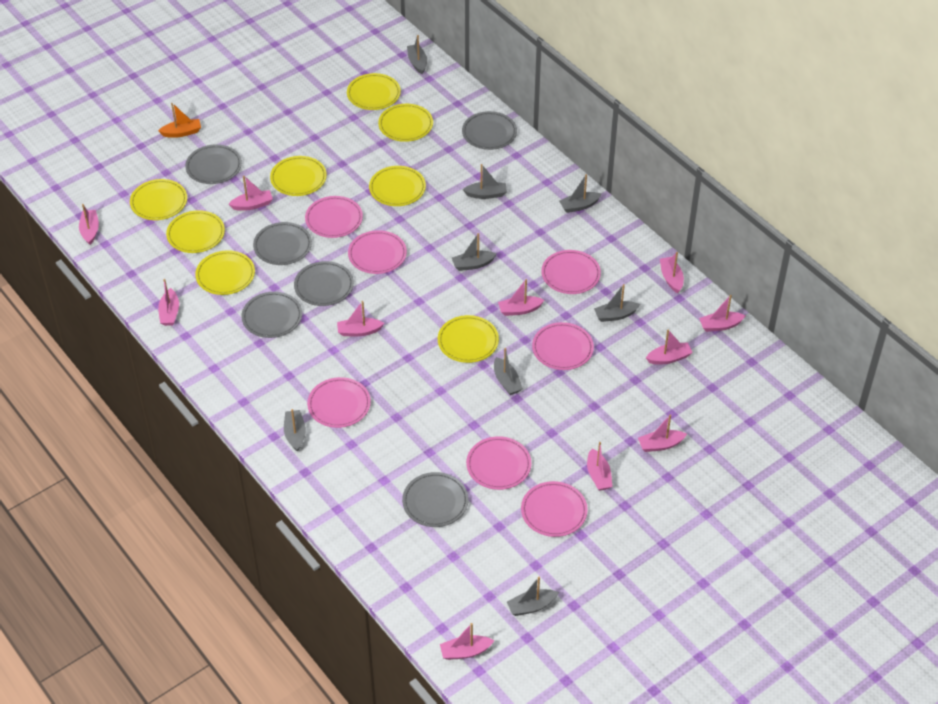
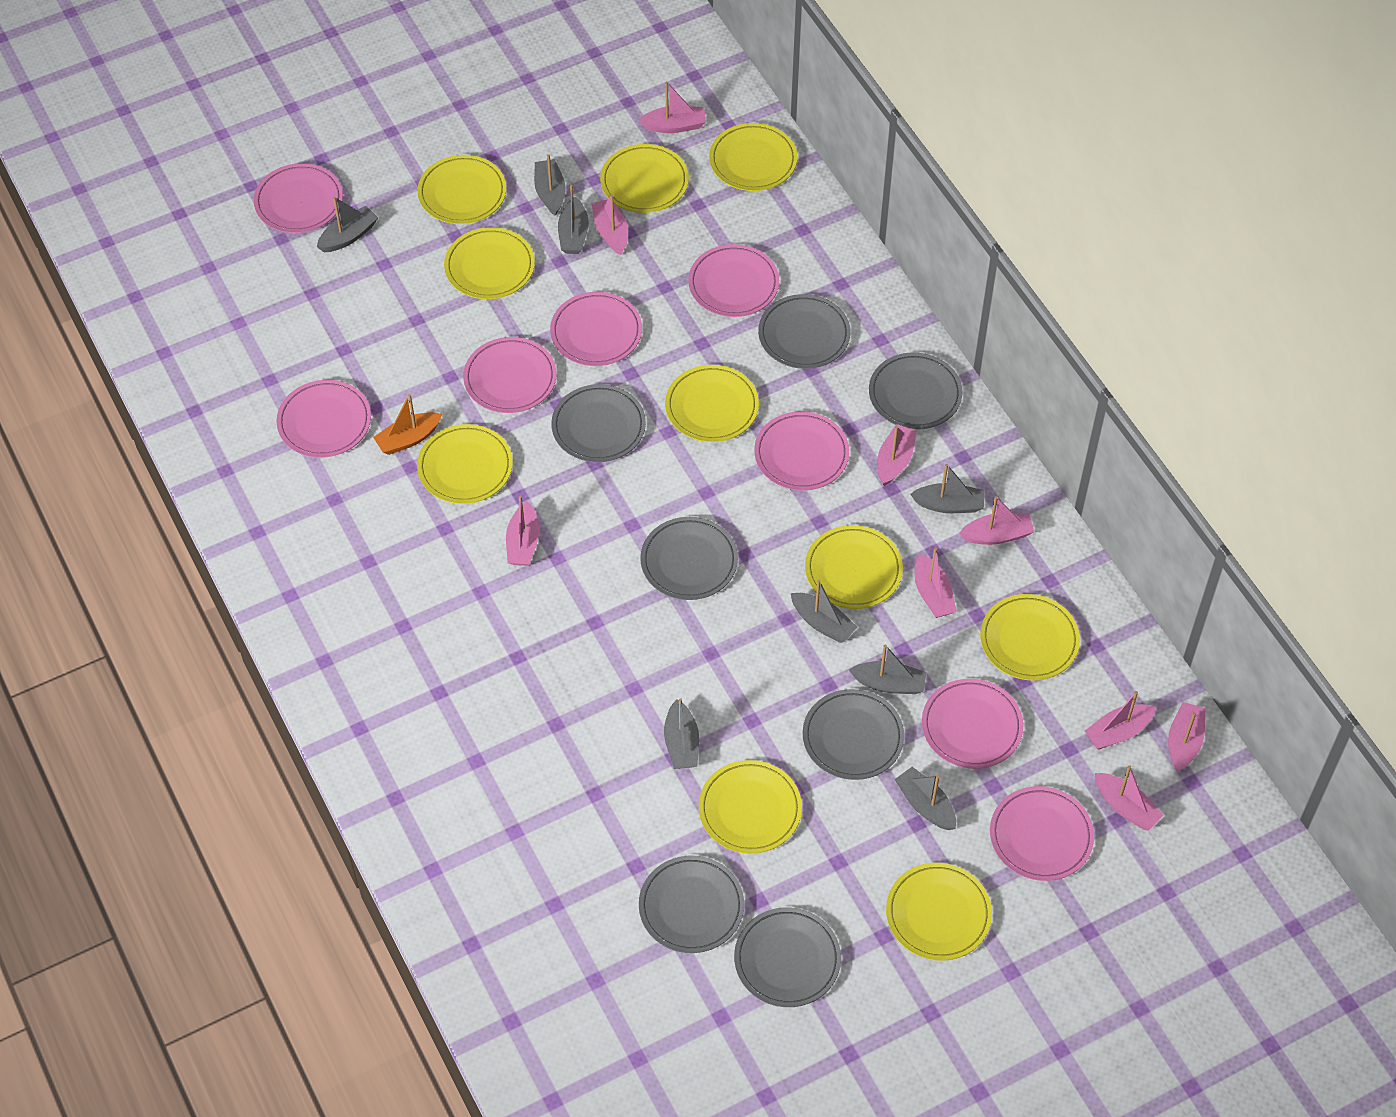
grey plate: 6 -> 7
pink boat: 11 -> 9
pink plate: 7 -> 8
yellow plate: 8 -> 10

